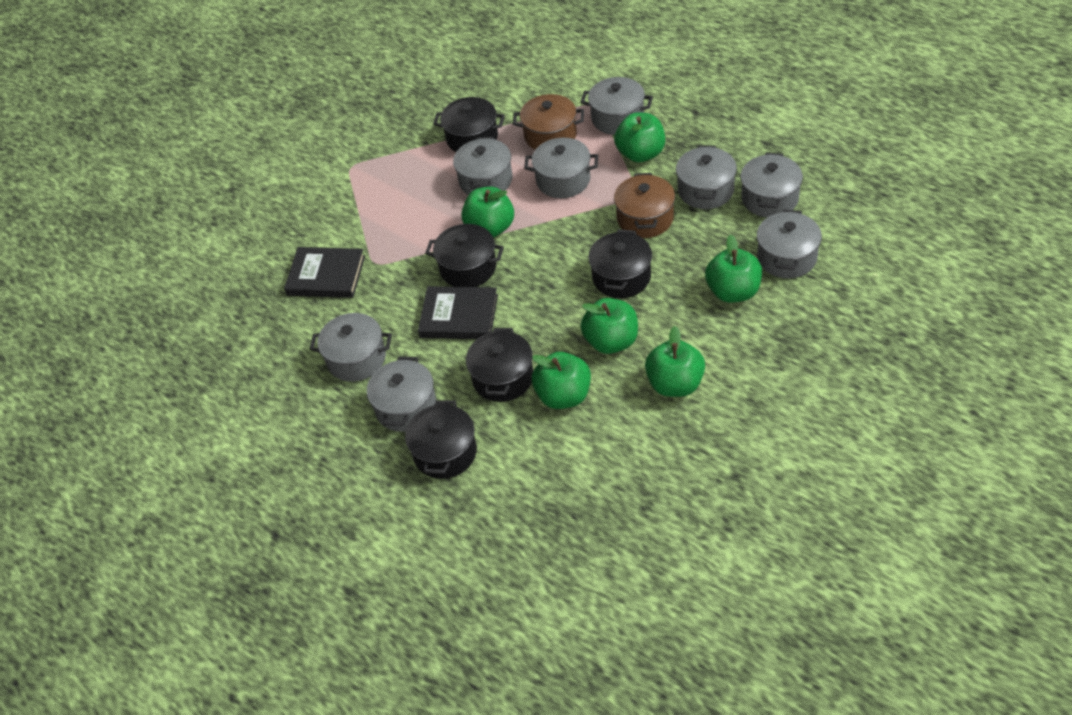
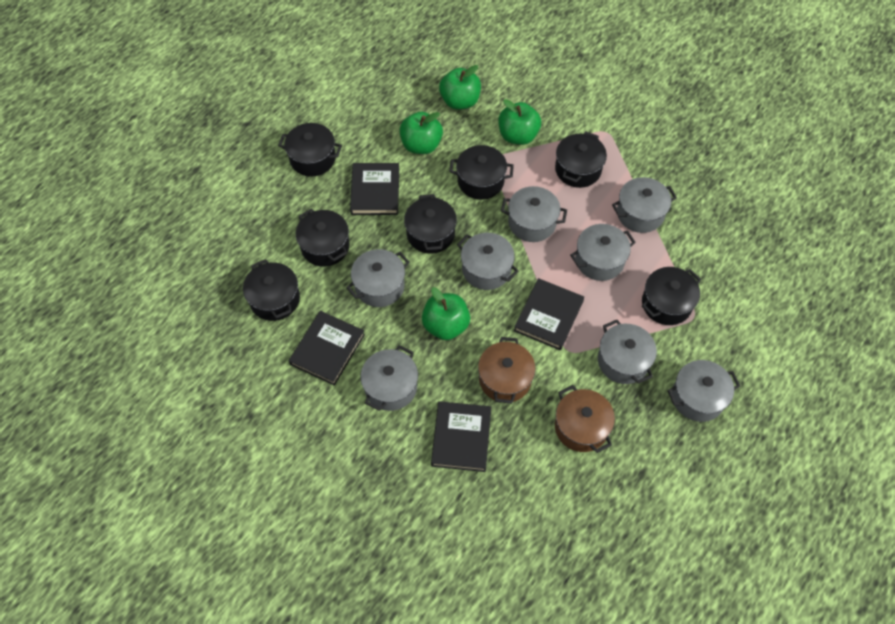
black book: 2 -> 4
black pot: 5 -> 7
green apple: 6 -> 4

